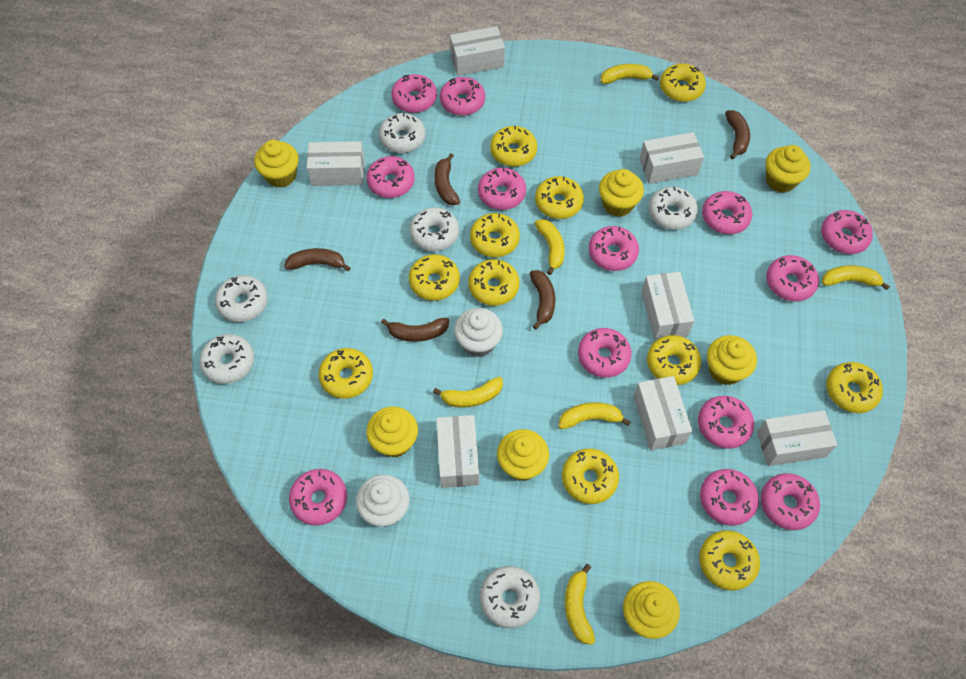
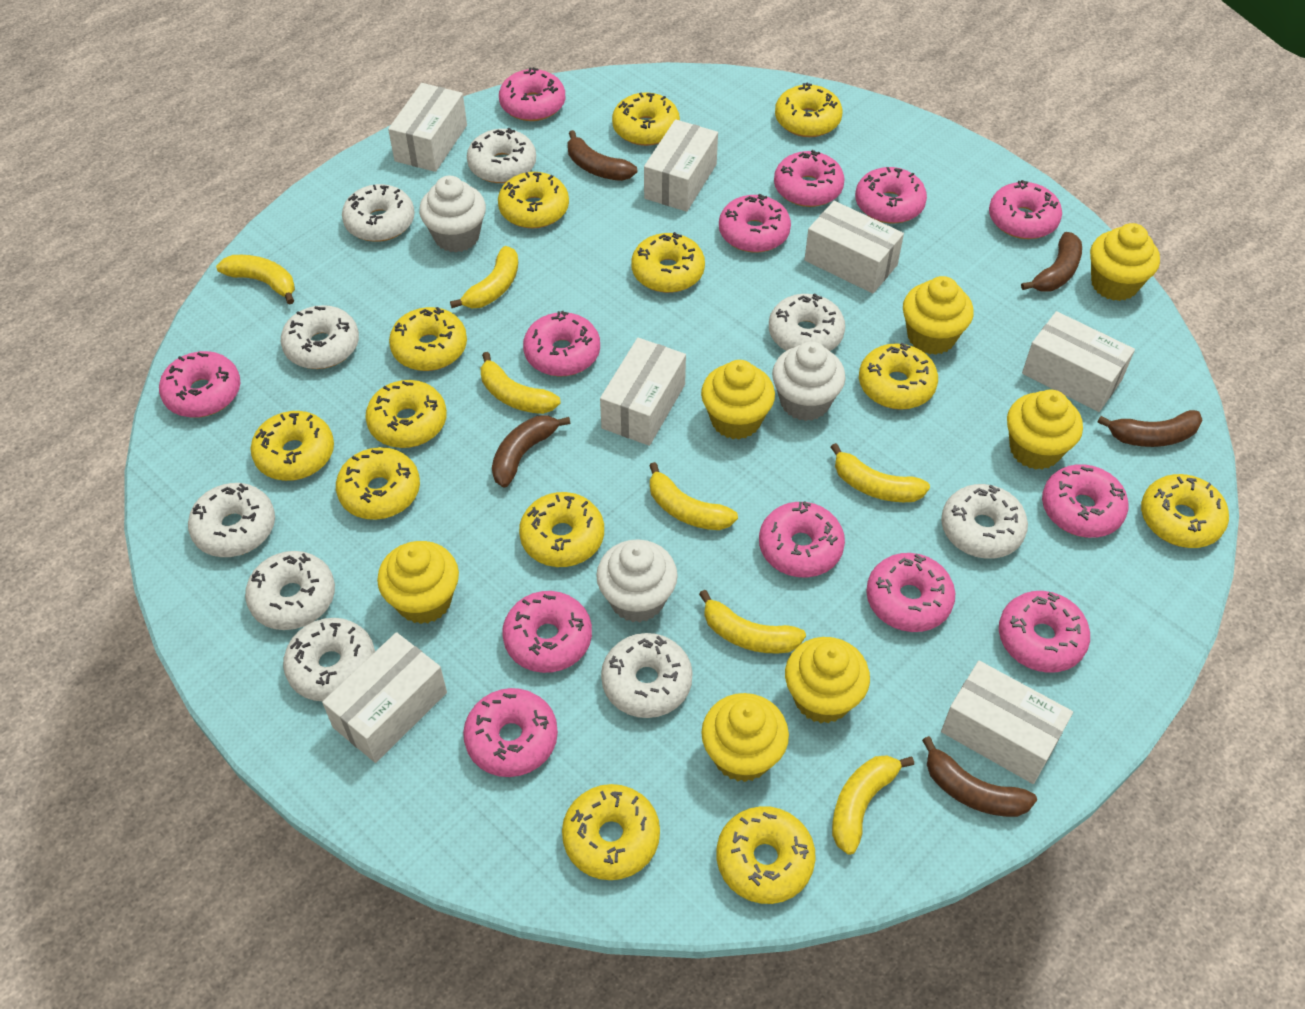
white cupcake: 2 -> 3
white donut: 6 -> 9
yellow banana: 6 -> 7
yellow donut: 11 -> 13

